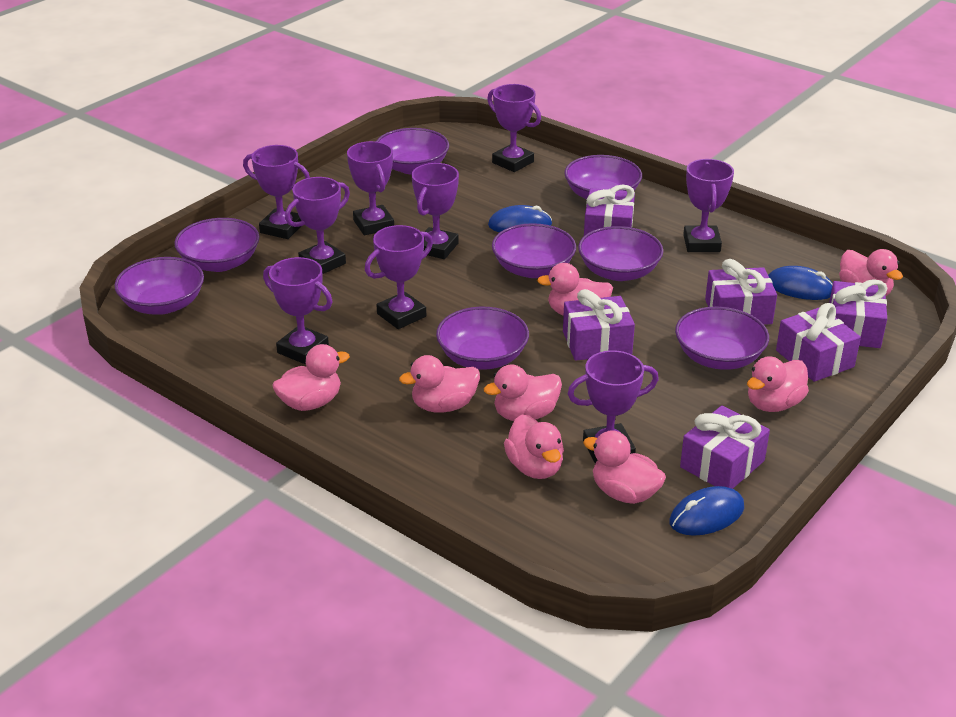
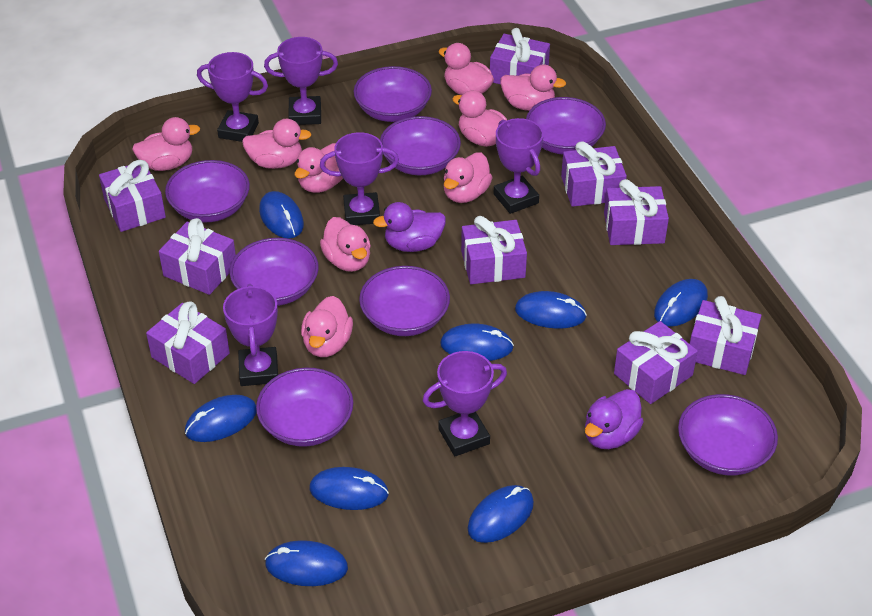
blue mouse: 3 -> 8
pink duck: 8 -> 9
purple duck: 0 -> 2
purple gift: 6 -> 9
purple trophy: 9 -> 6

